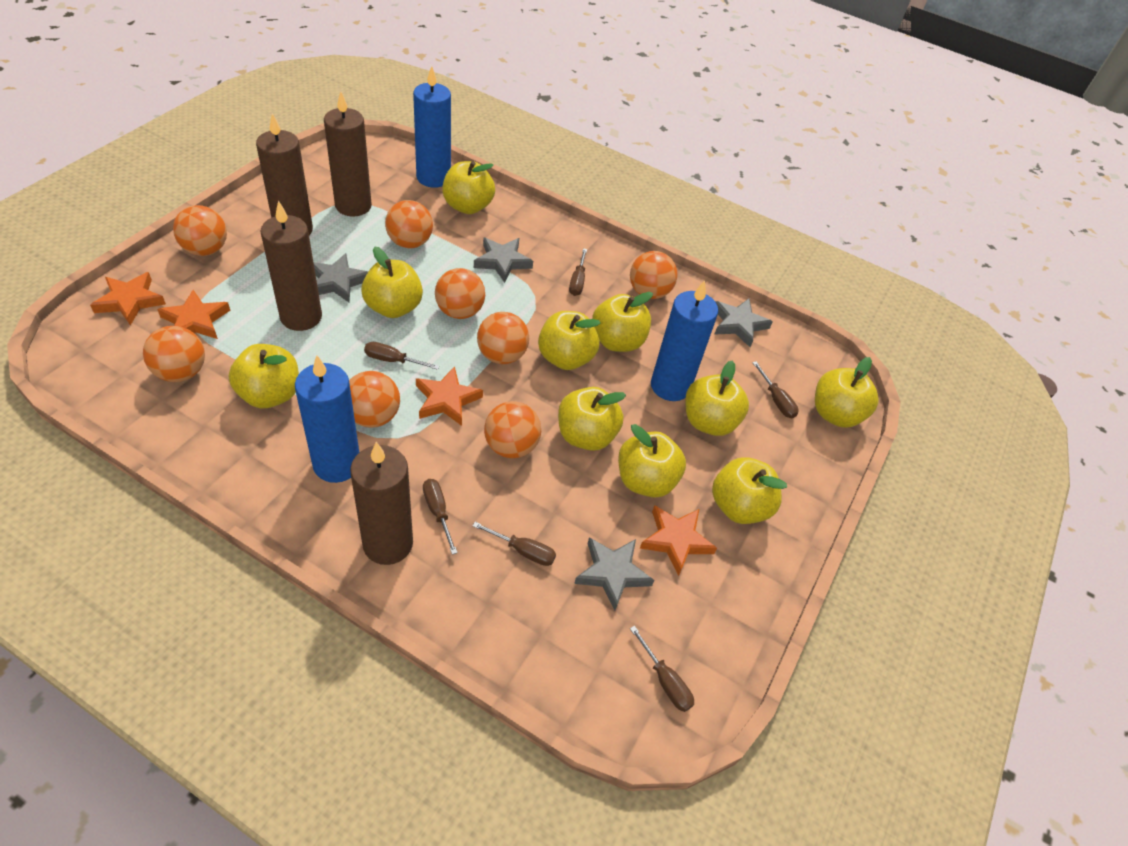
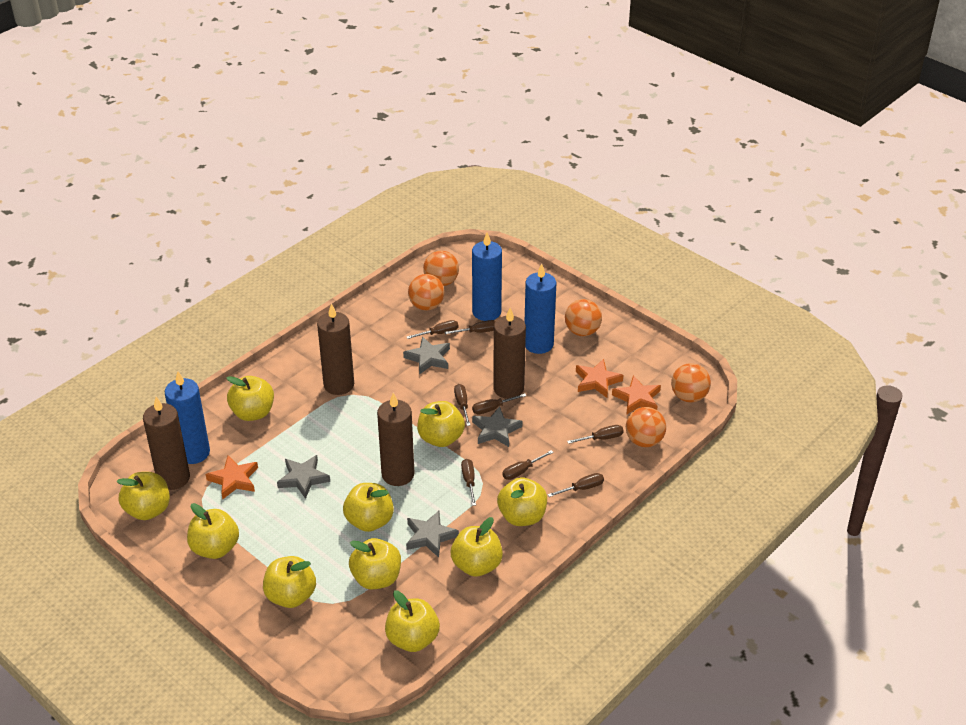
brown screwdriver: 6 -> 8
orange ball: 8 -> 5
orange star: 4 -> 3

